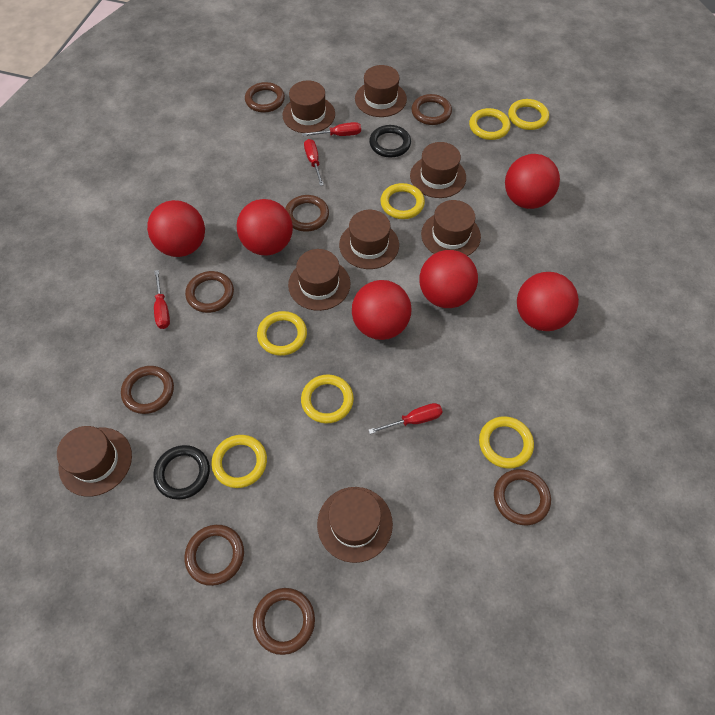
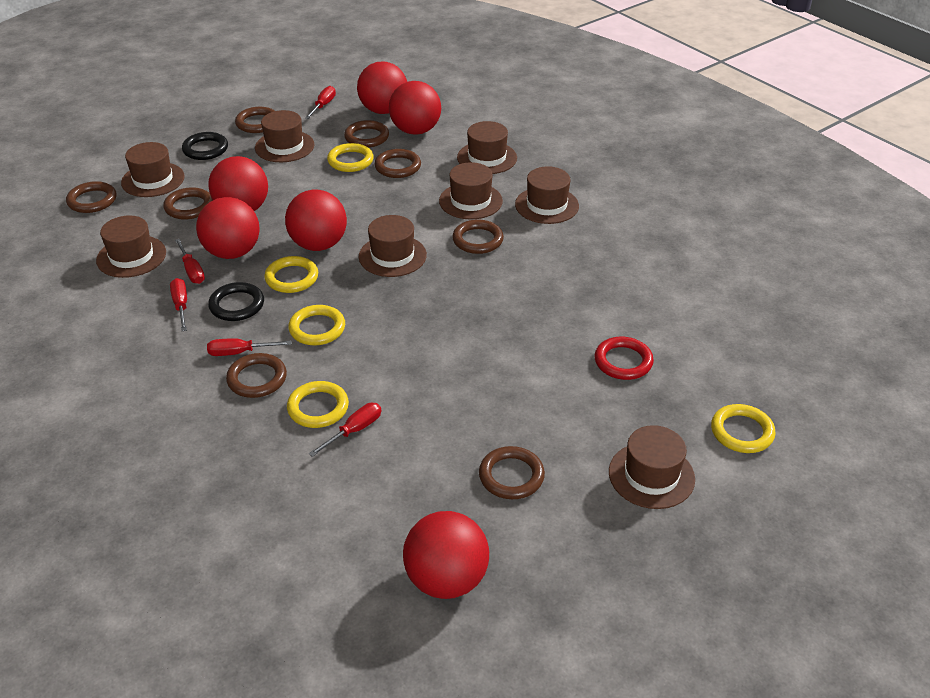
red ring: 0 -> 1
red screwdriver: 4 -> 5
yellow ring: 7 -> 5

